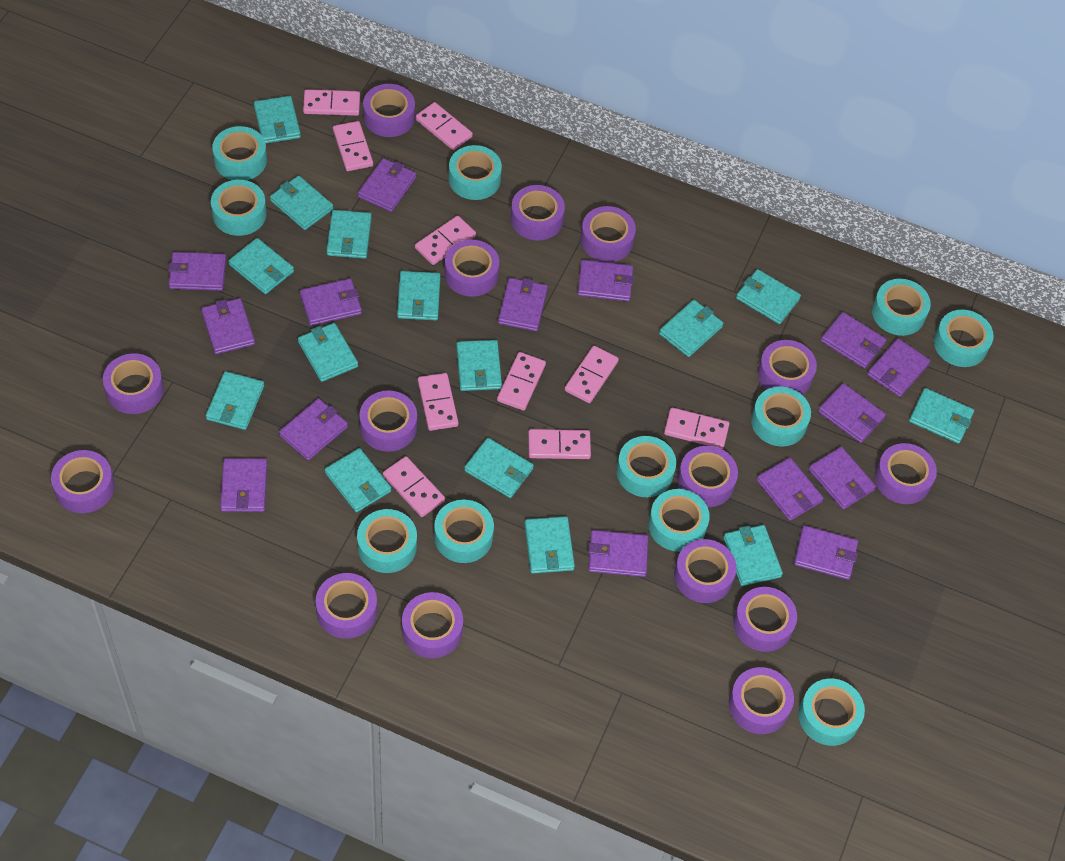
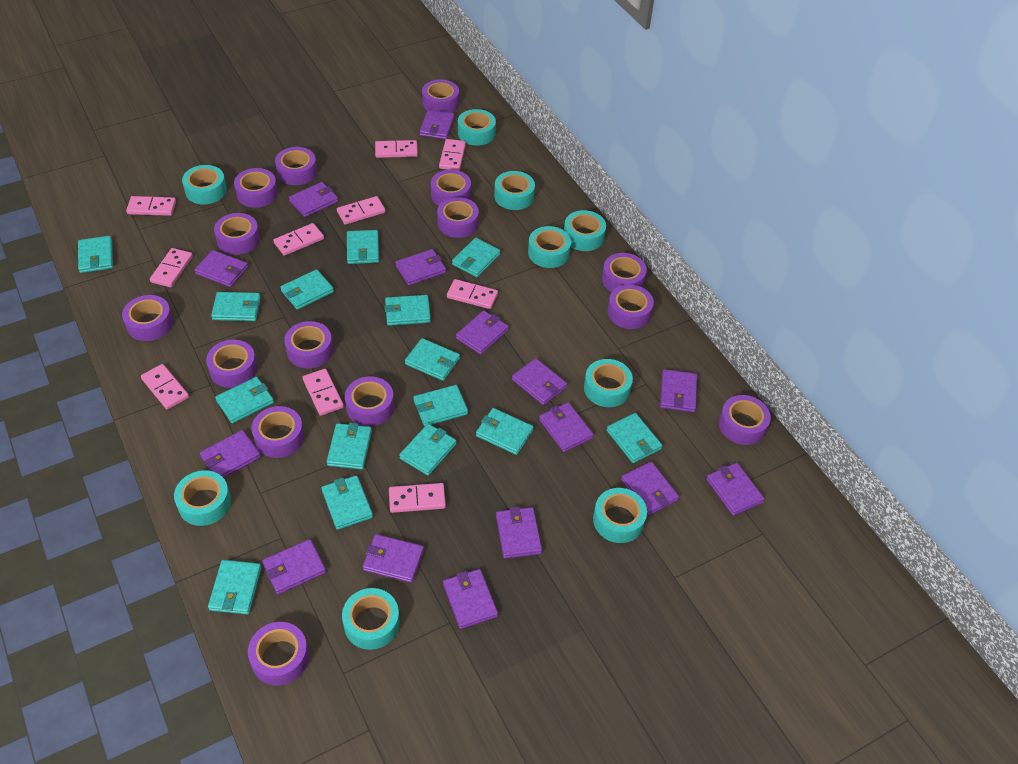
turquoise tape: 11 -> 9

